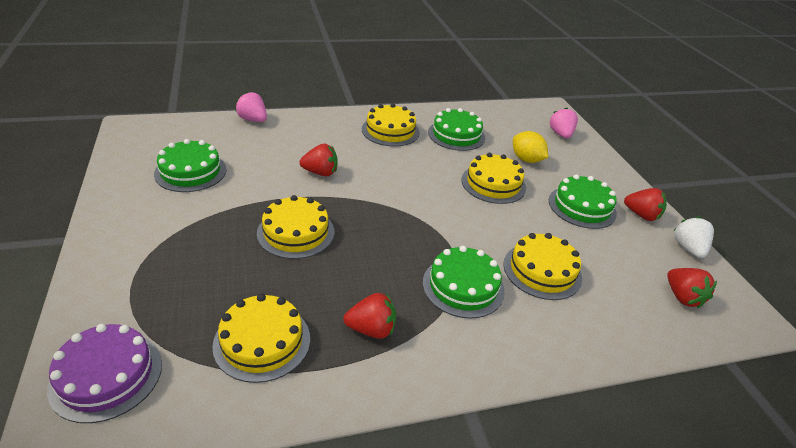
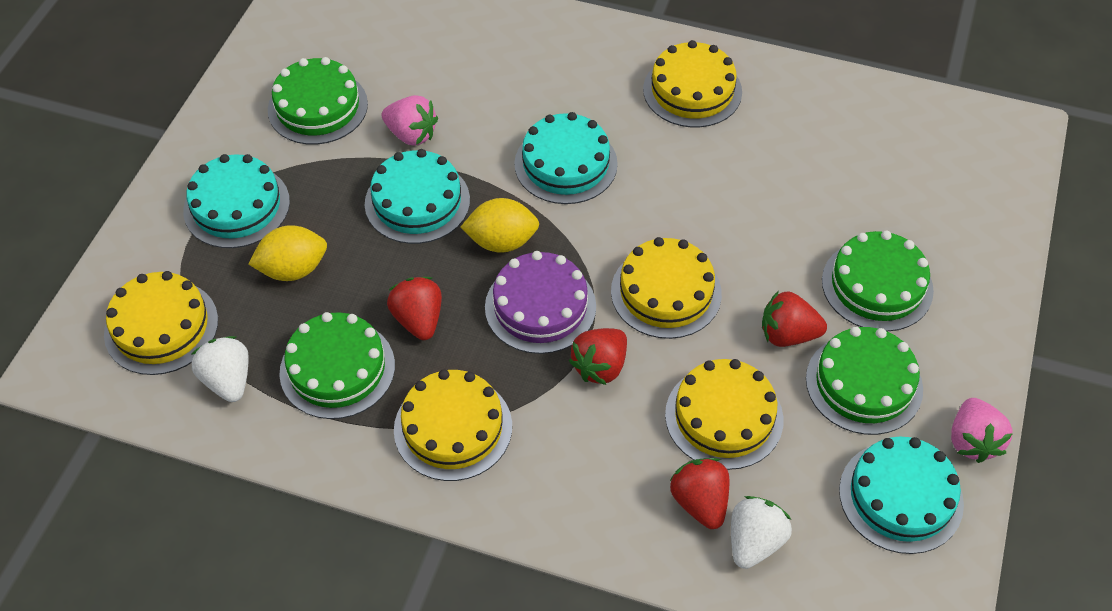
turquoise cake: 0 -> 4
white strawberry: 1 -> 2
yellow lemon: 1 -> 2

